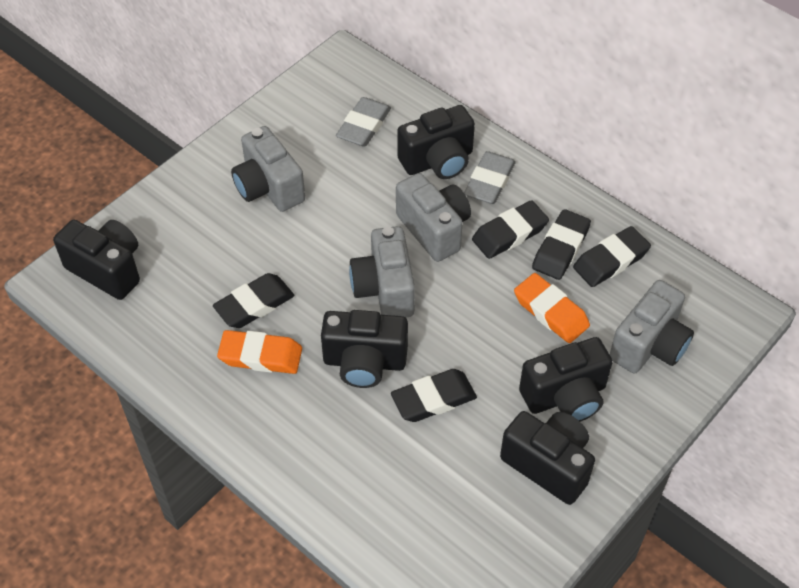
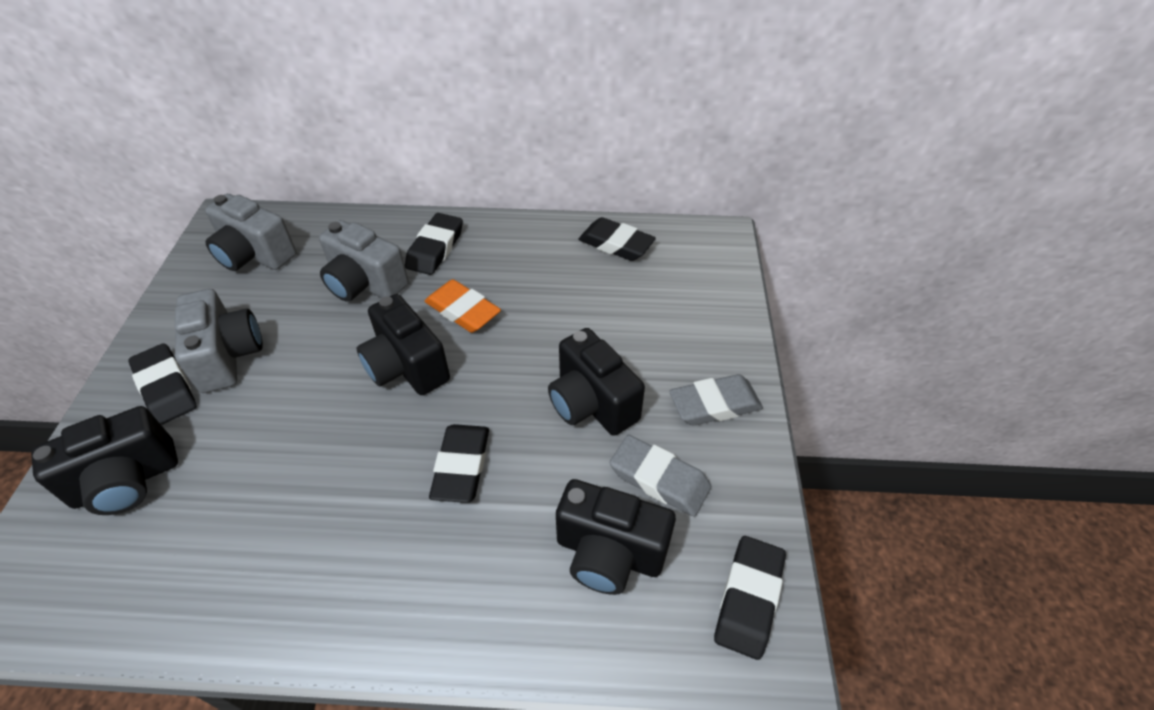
black camera: 5 -> 4
grey camera: 4 -> 3
orange eraser: 2 -> 1

